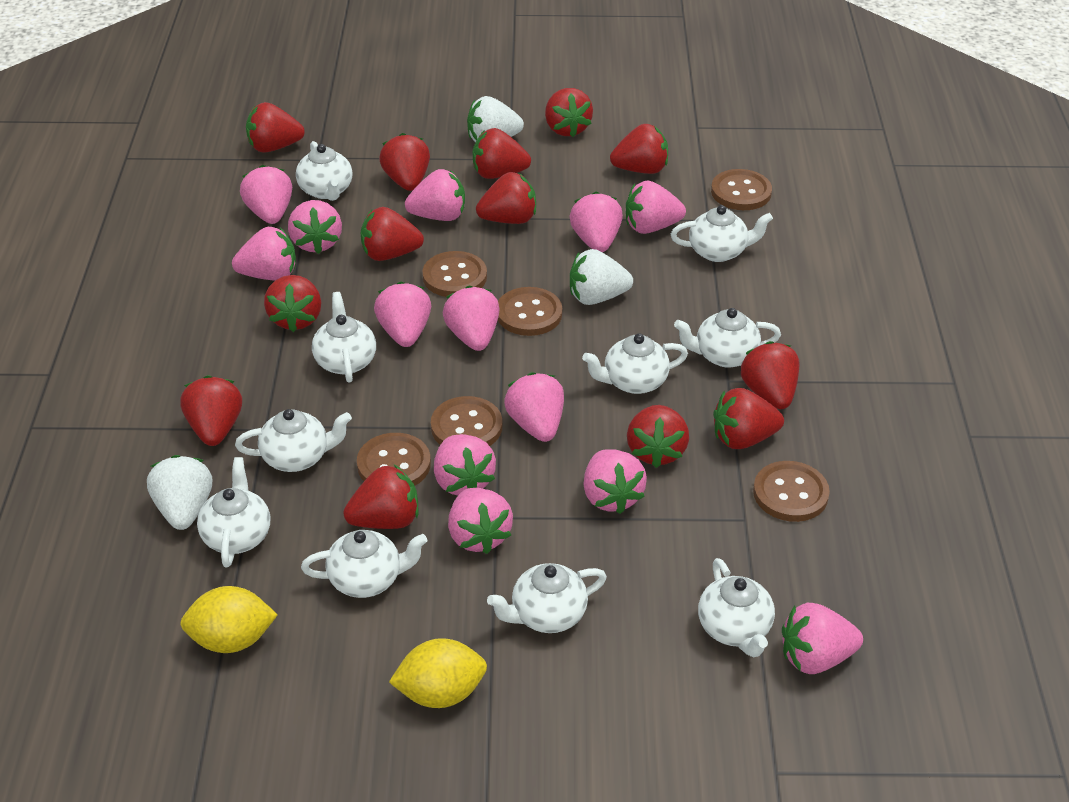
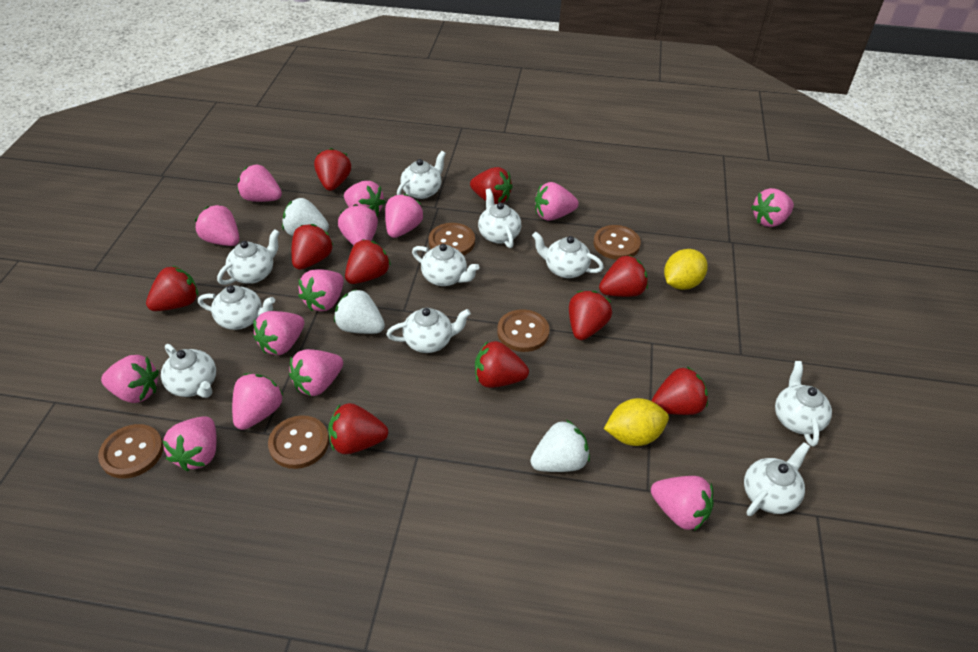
brown button: 6 -> 5
pink strawberry: 13 -> 14
red strawberry: 13 -> 10

